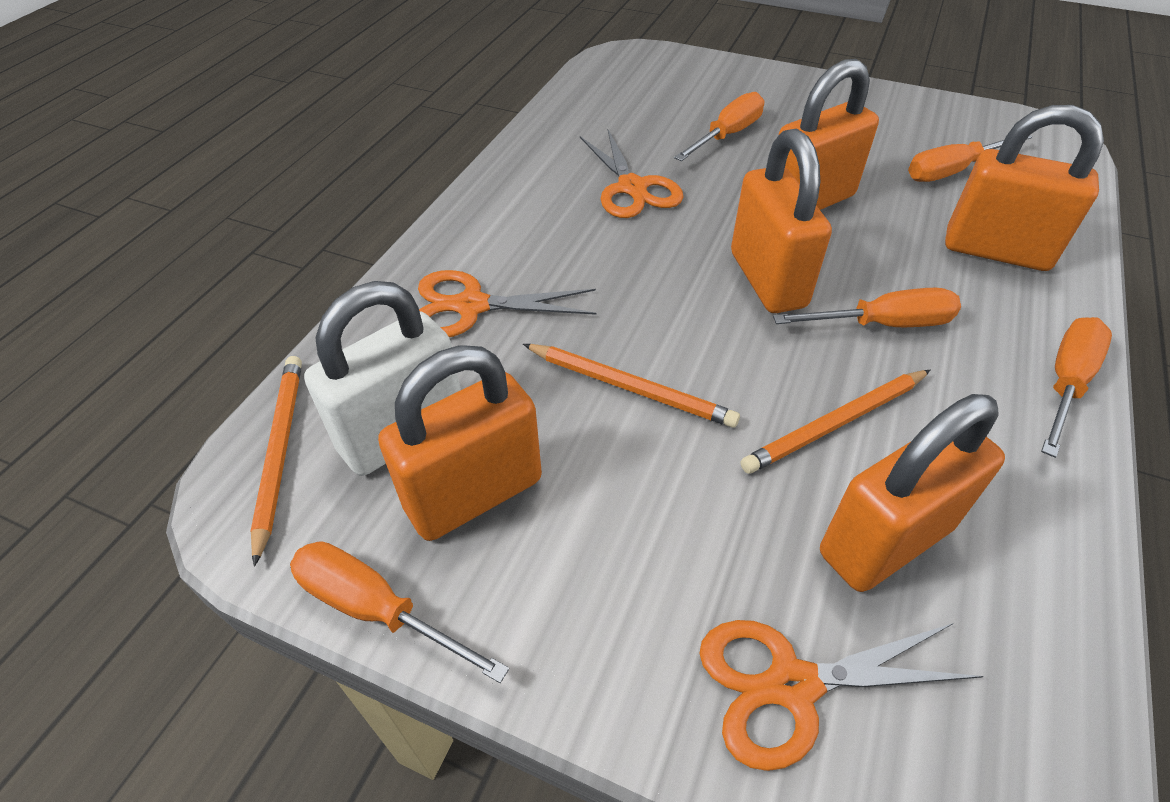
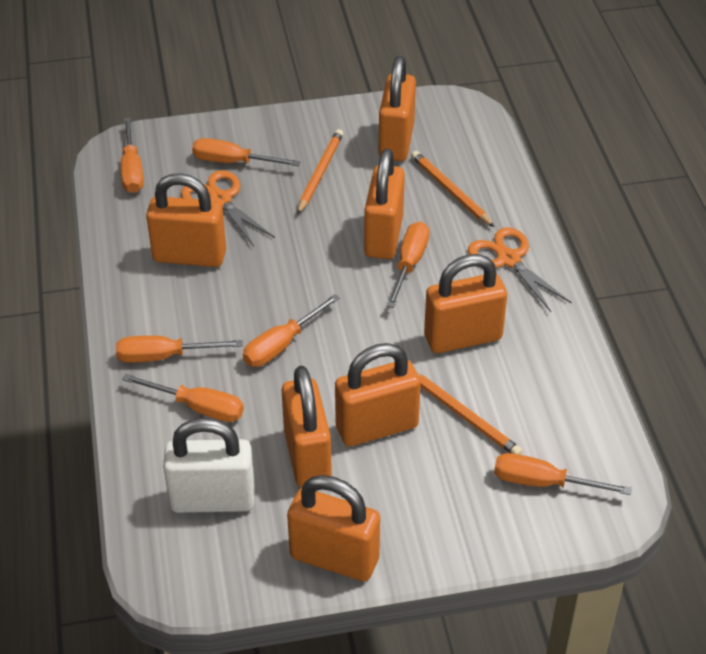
orange padlock: 5 -> 7
orange scissors: 3 -> 2
orange screwdriver: 5 -> 7

